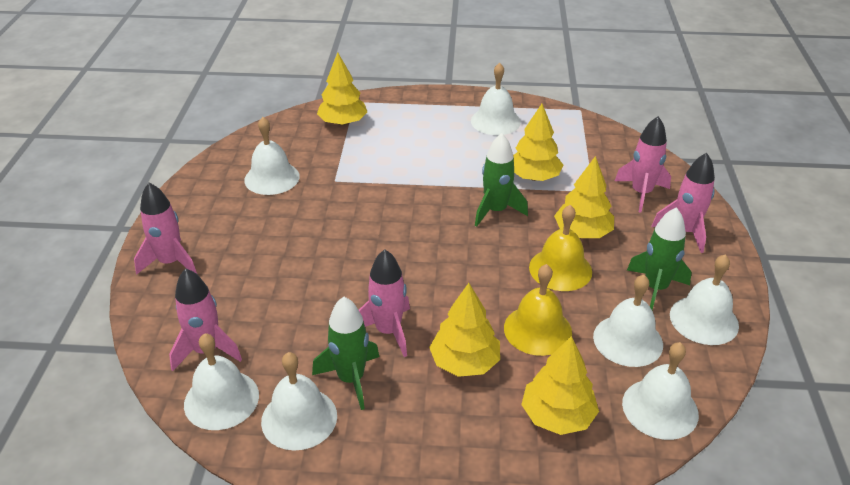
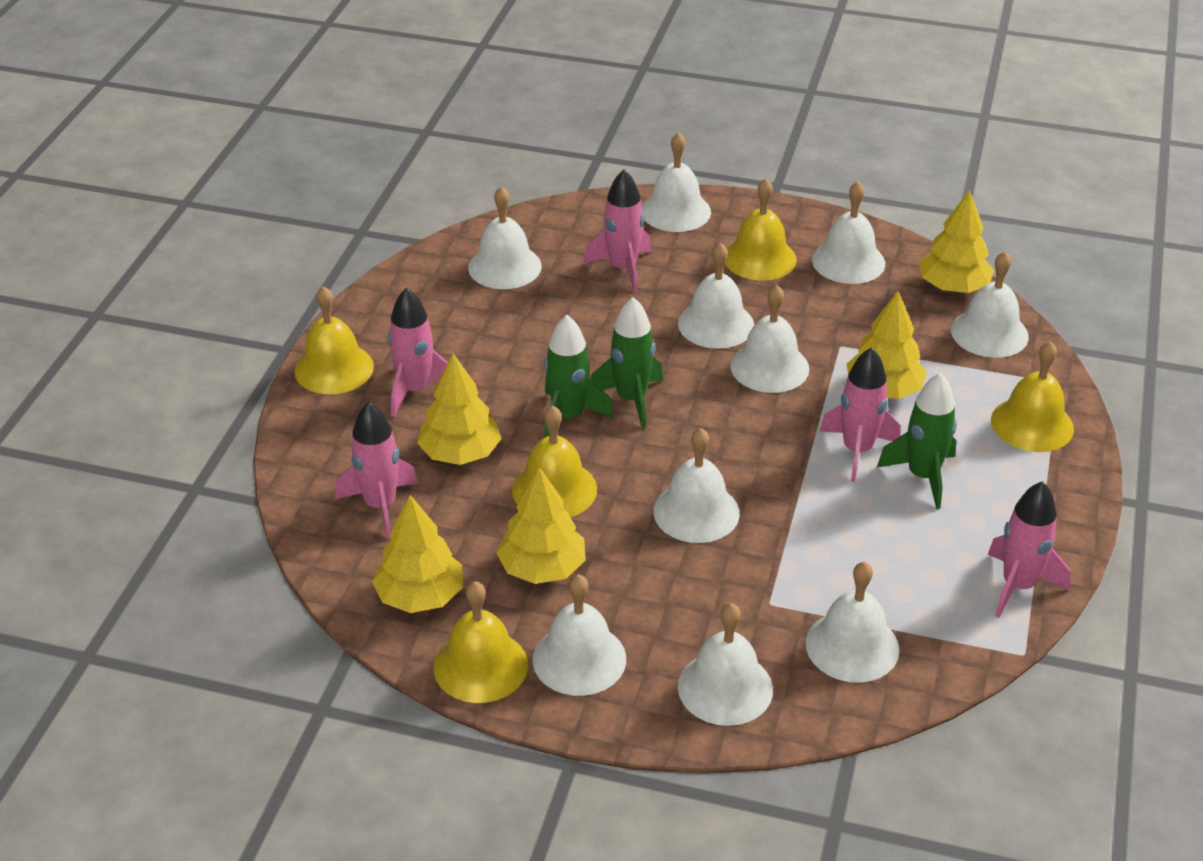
white bell: 7 -> 10
yellow bell: 2 -> 5

